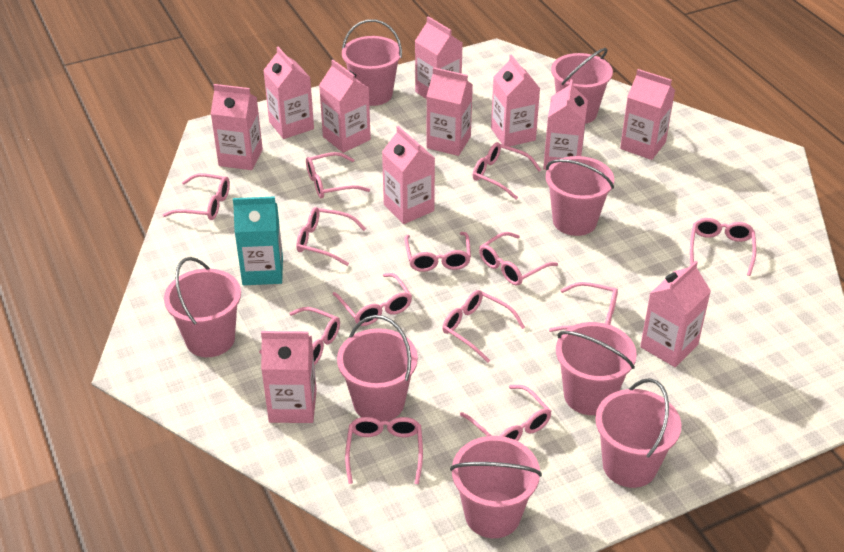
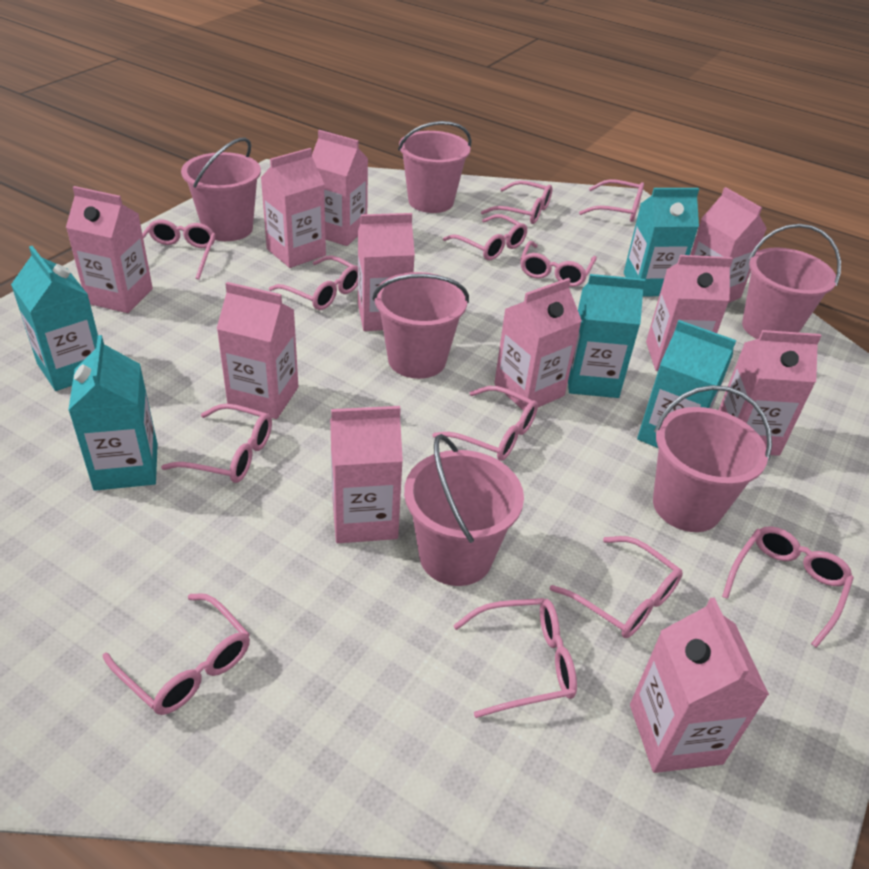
pink bucket: 8 -> 6
pink glasses: 13 -> 12
turquoise carton: 1 -> 5

